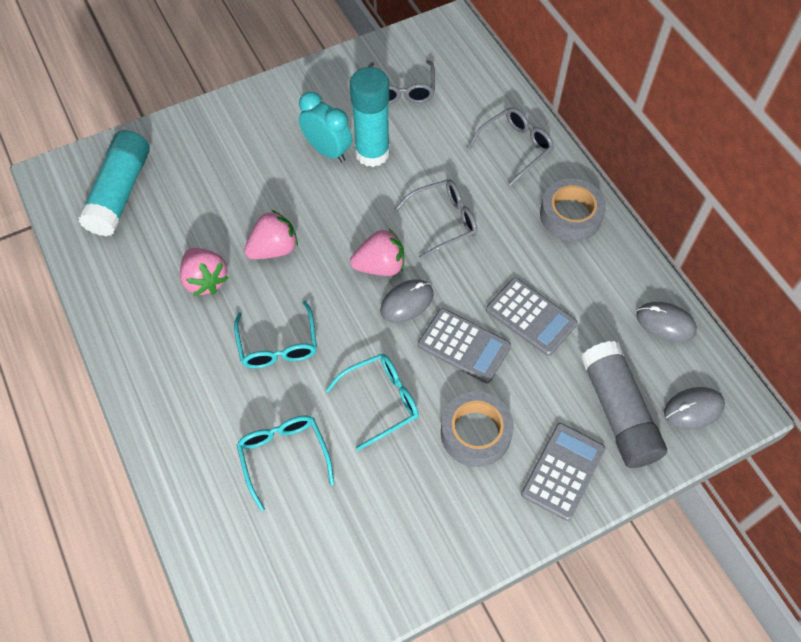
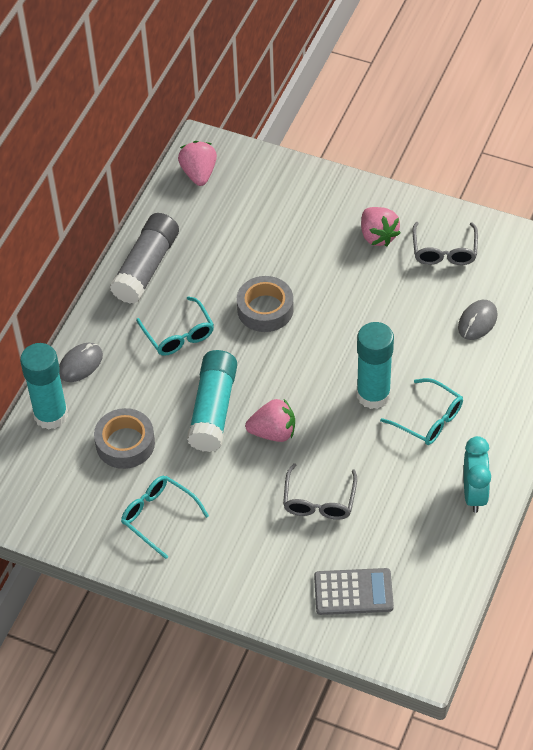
grey calculator: 3 -> 1
grey glasses: 3 -> 2
grey mouse: 3 -> 2
turquoise glue stick: 2 -> 3

